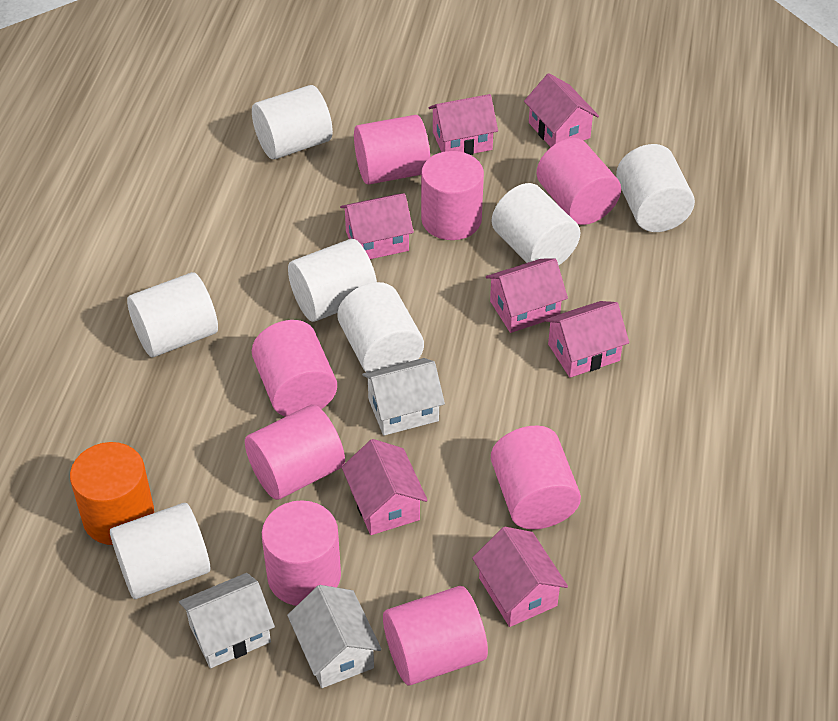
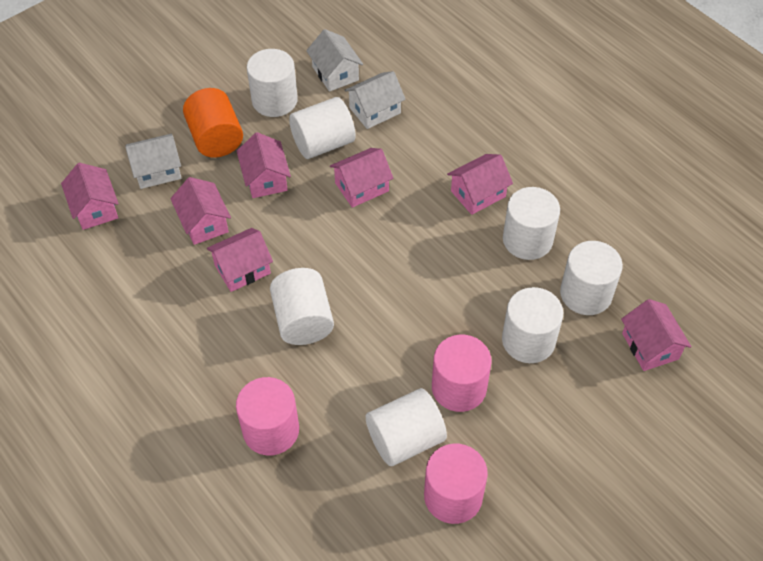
pink cylinder: 8 -> 3

